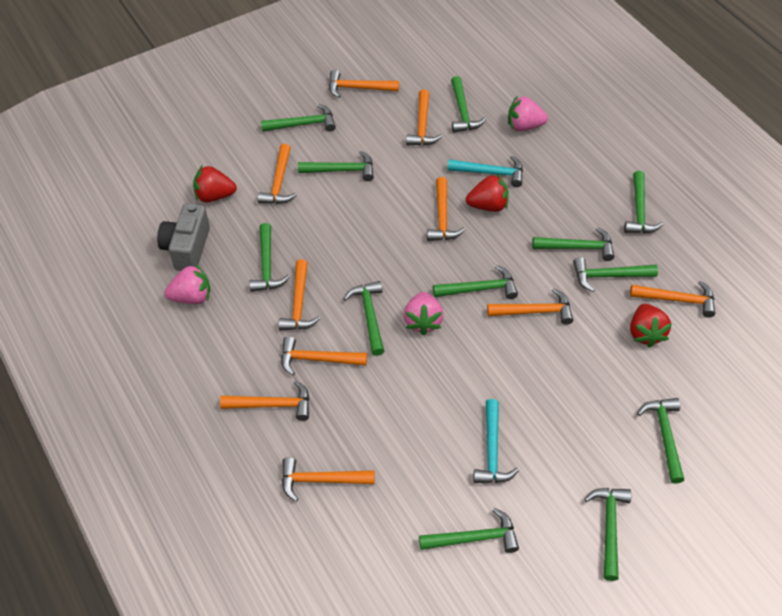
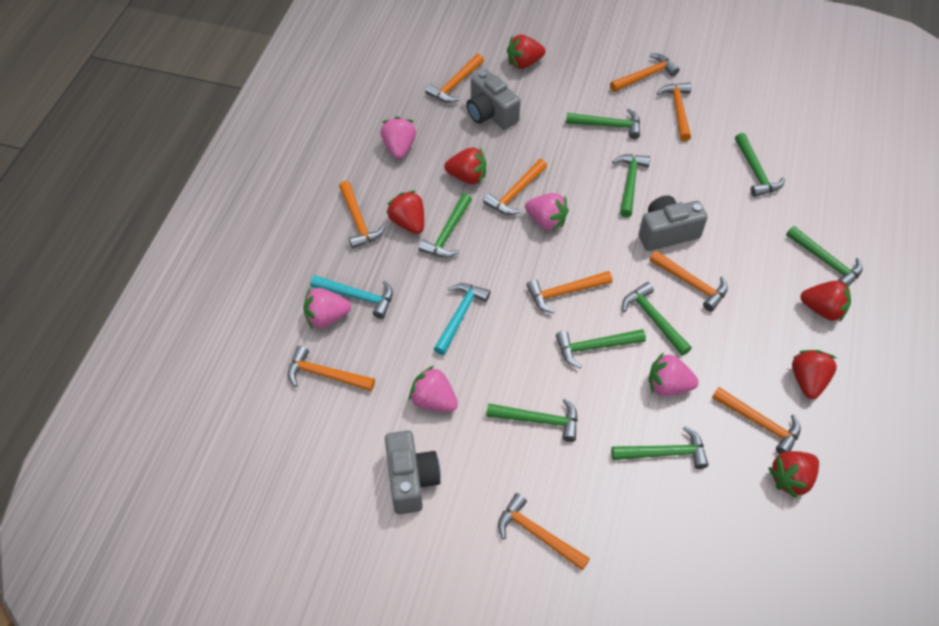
green hammer: 12 -> 9
grey camera: 1 -> 3
pink strawberry: 3 -> 5
red strawberry: 3 -> 6

